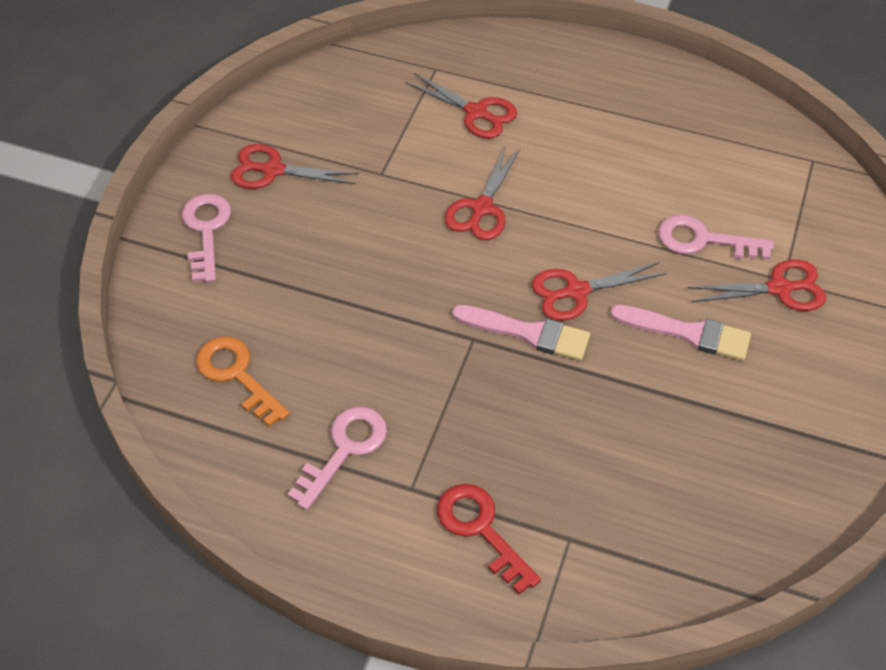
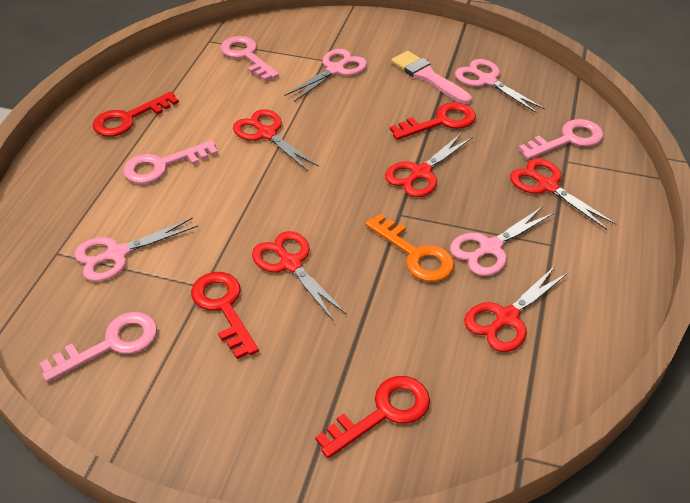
pink brush: 2 -> 1
pink key: 3 -> 4
pink scissors: 0 -> 4
red key: 1 -> 4

